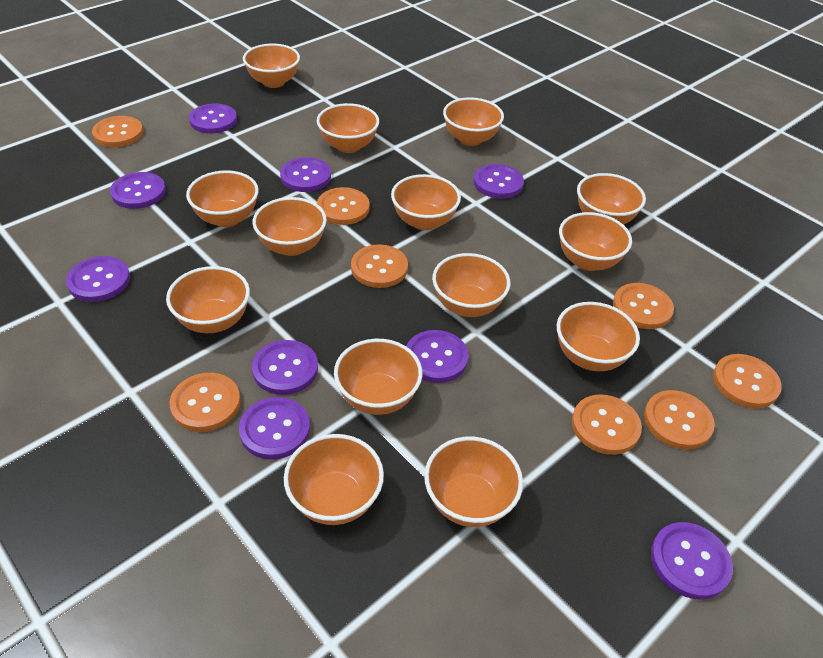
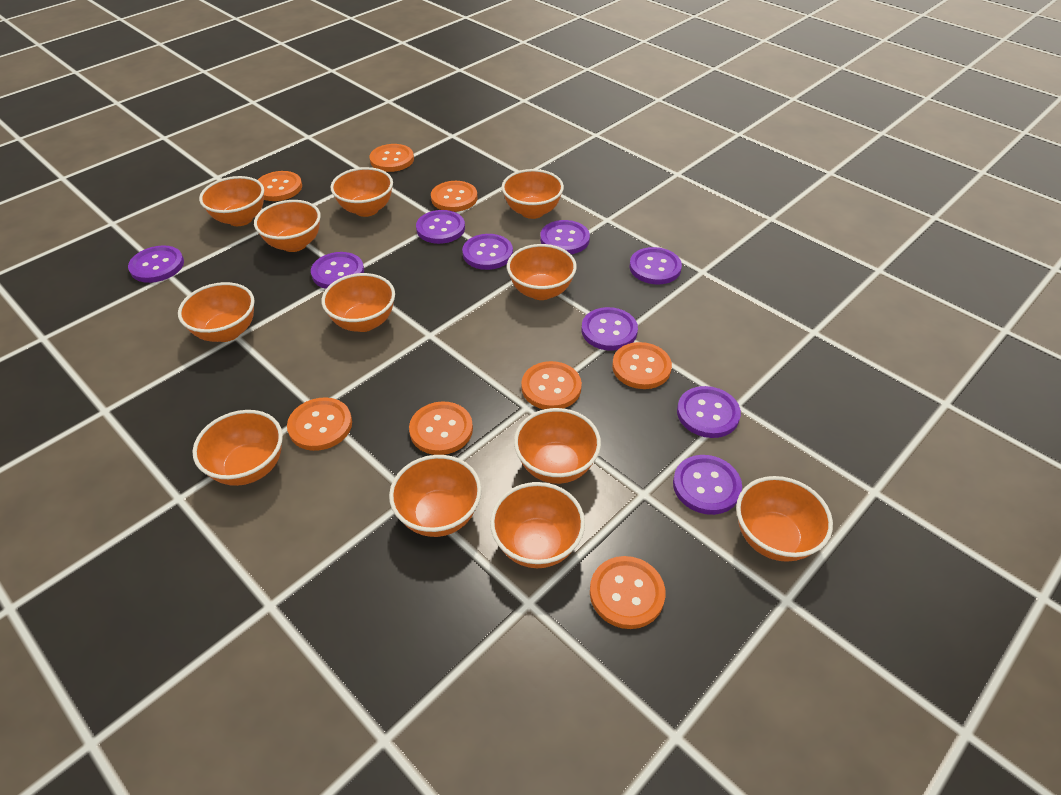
orange bowl: 14 -> 12

